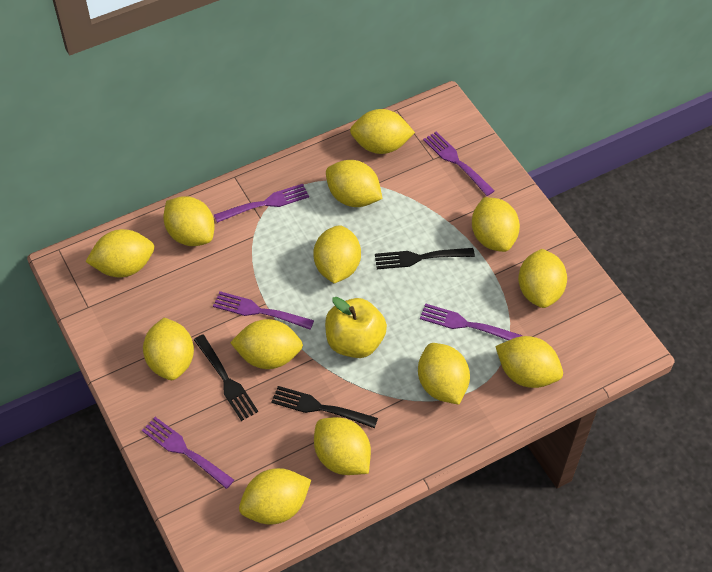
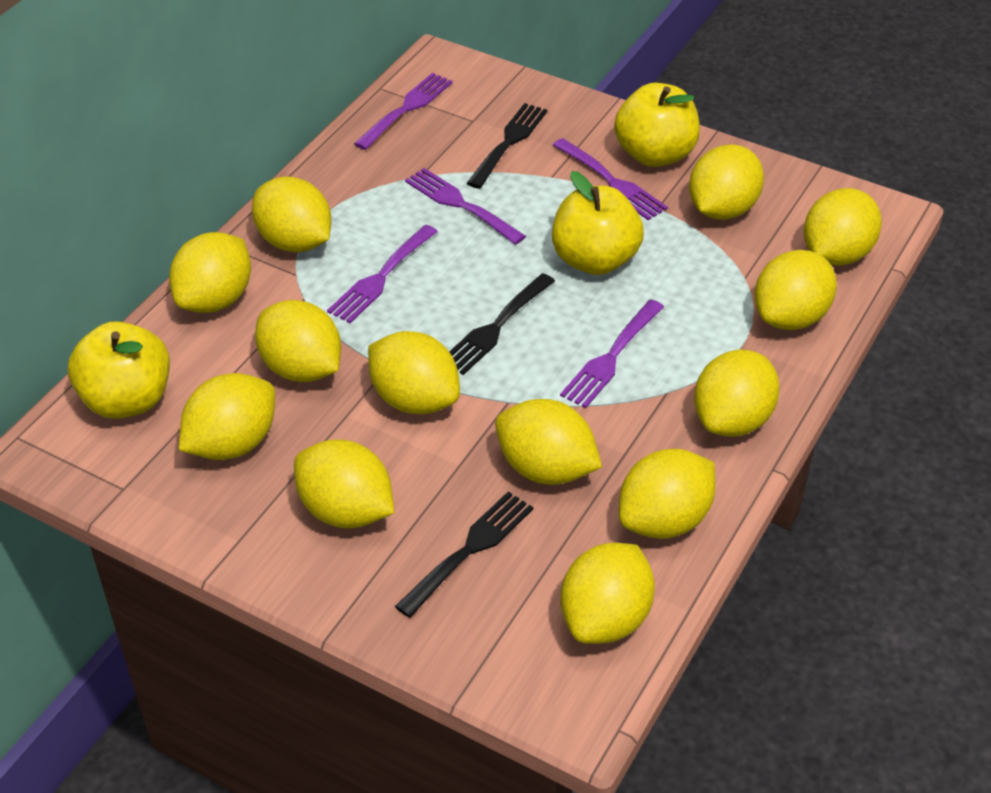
yellow apple: 1 -> 3

